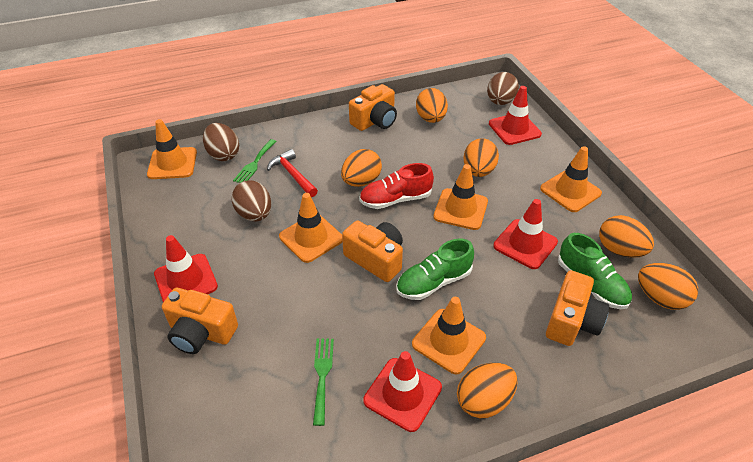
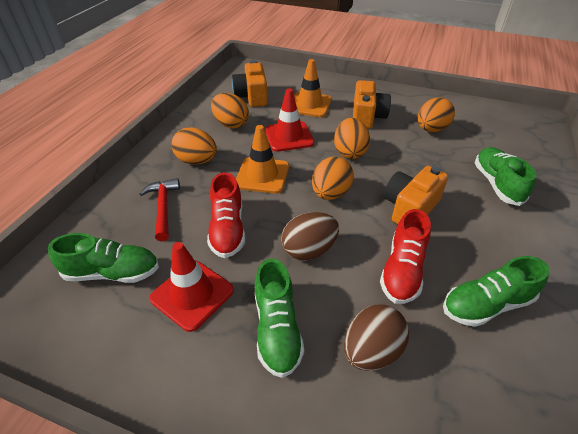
brown egg: 3 -> 2
green fork: 2 -> 0
green shoe: 2 -> 4
orange camera: 4 -> 3
orange egg: 6 -> 5
orange traffic cone: 5 -> 2
red shoe: 1 -> 2
red traffic cone: 4 -> 2

